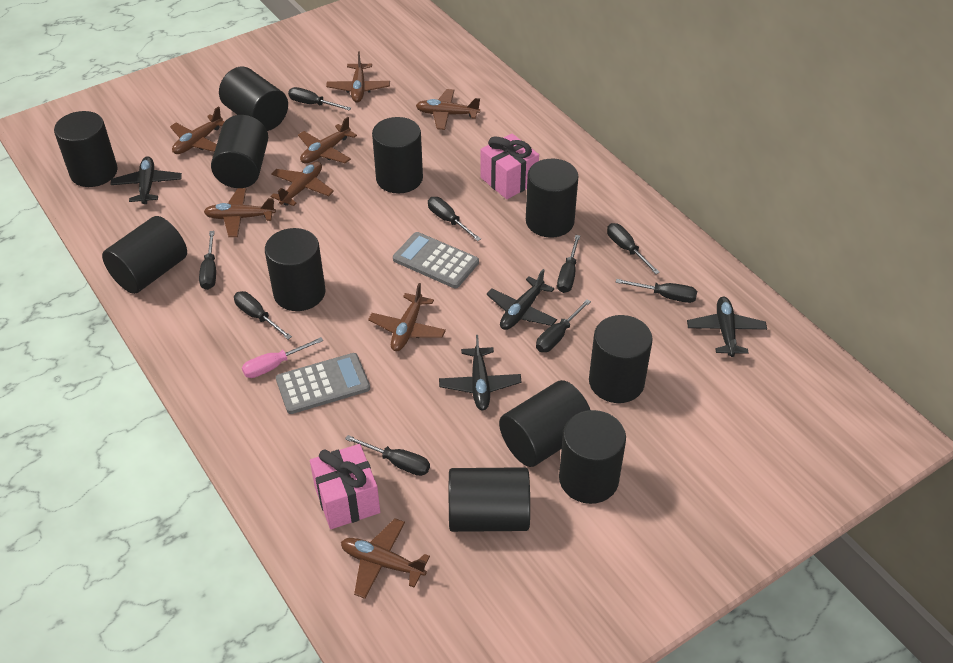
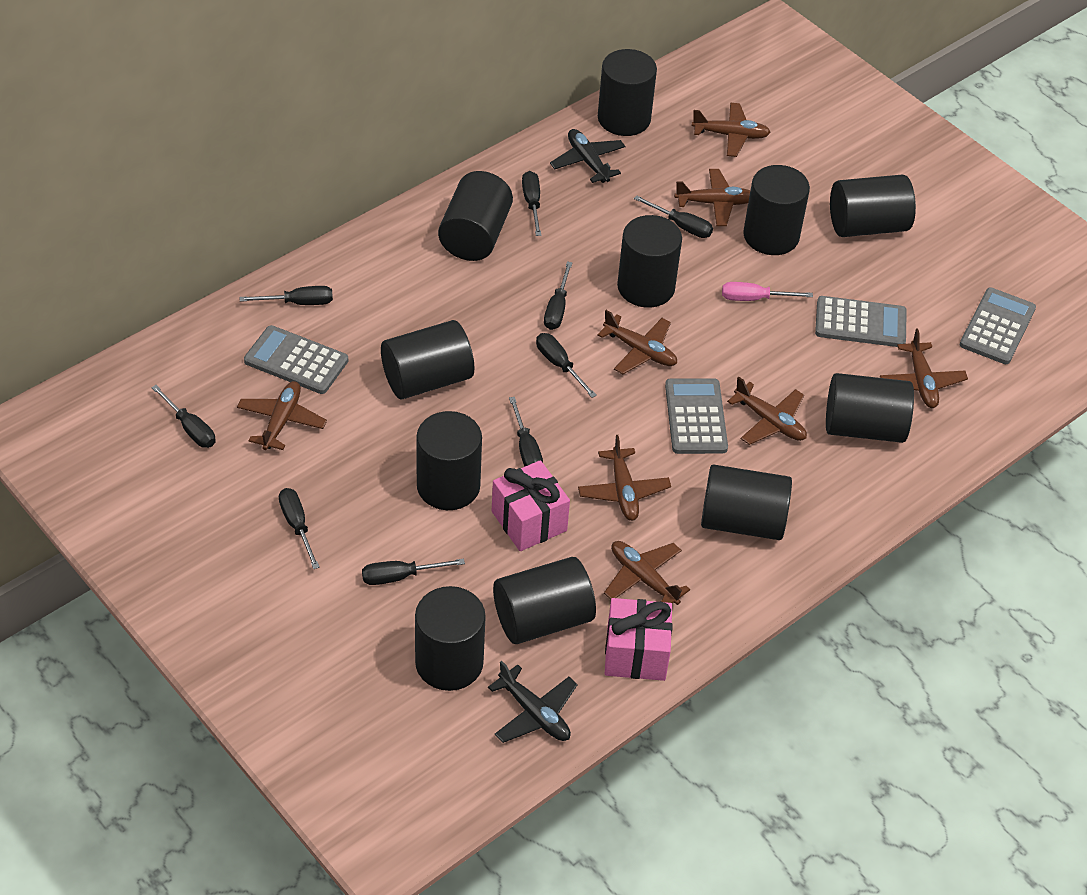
black plane: 4 -> 2
grey calculator: 2 -> 4

